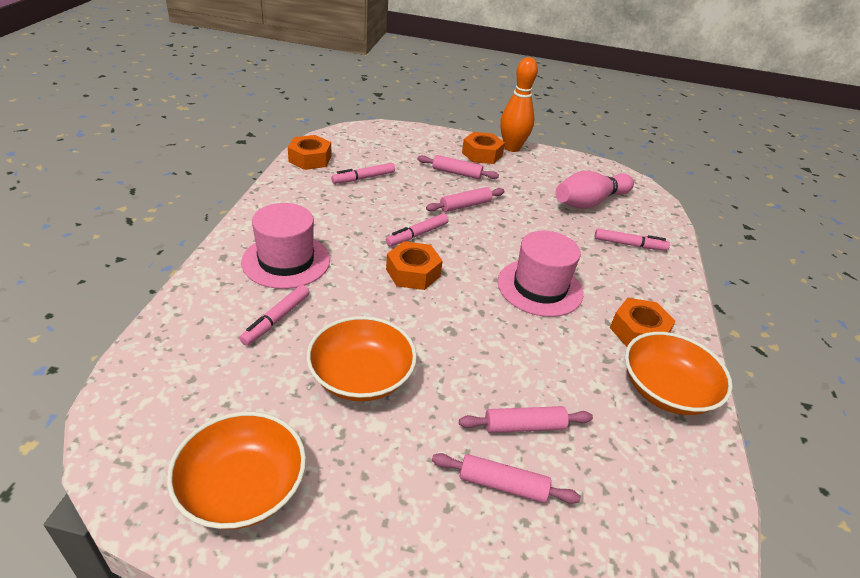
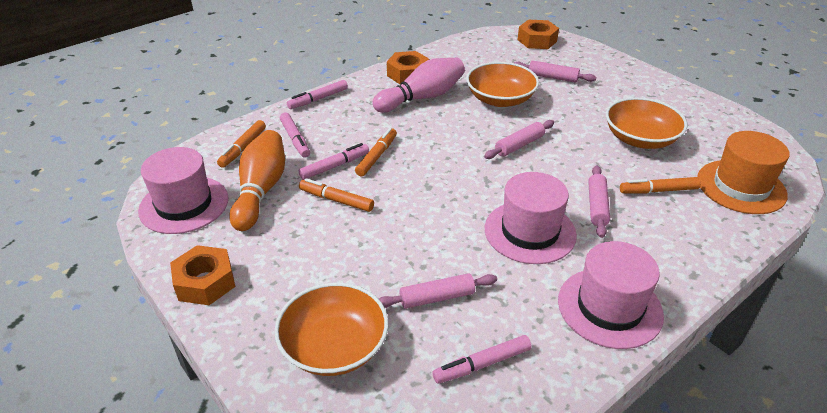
orange hat: 0 -> 1
orange marker: 0 -> 4
orange nut: 4 -> 3
pink hat: 2 -> 3

